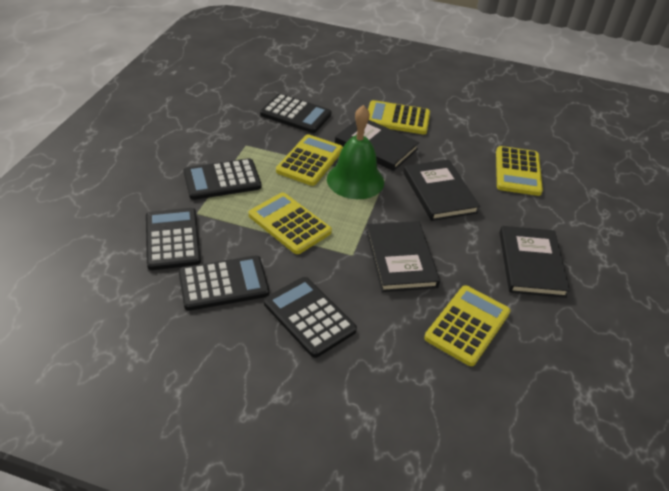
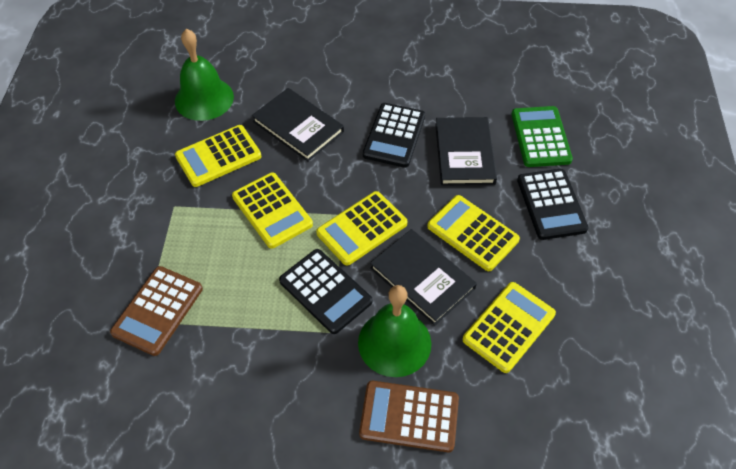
black book: 4 -> 3
black calculator: 5 -> 3
brown calculator: 0 -> 2
green bell: 1 -> 2
green calculator: 0 -> 1

